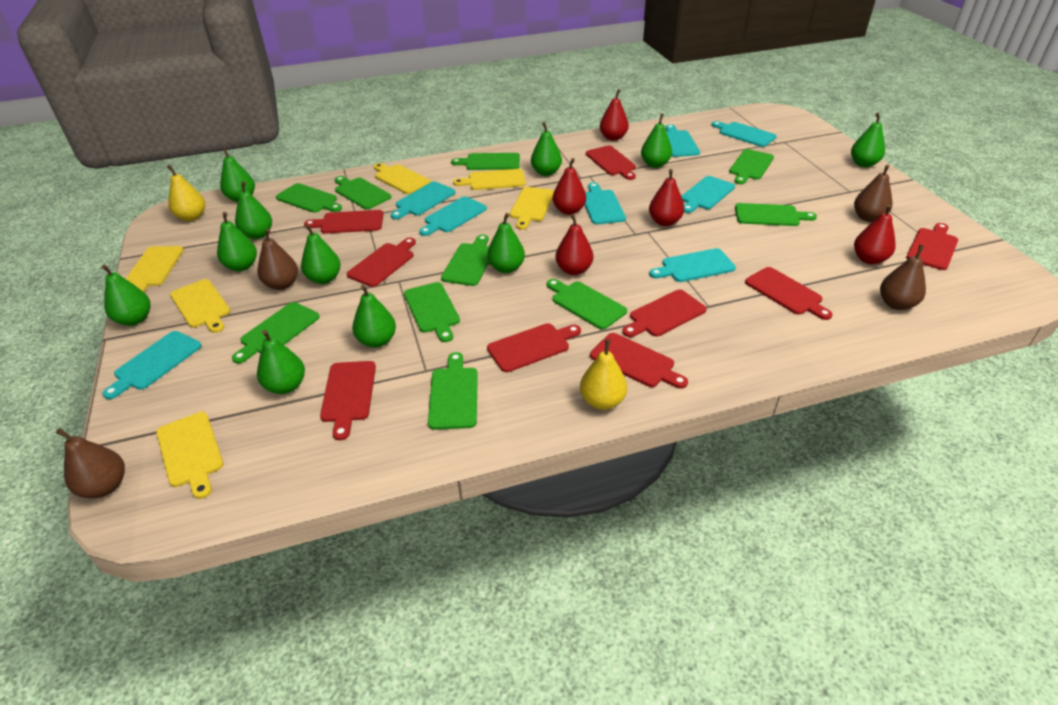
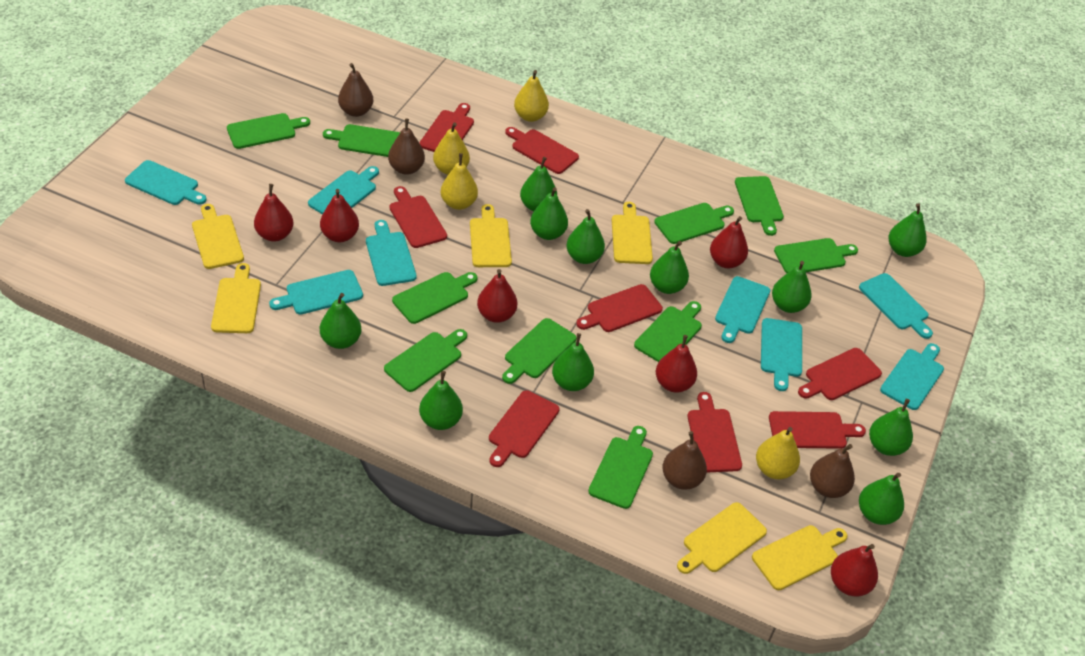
red cutting board: 9 -> 8
red pear: 5 -> 6
yellow pear: 2 -> 4

